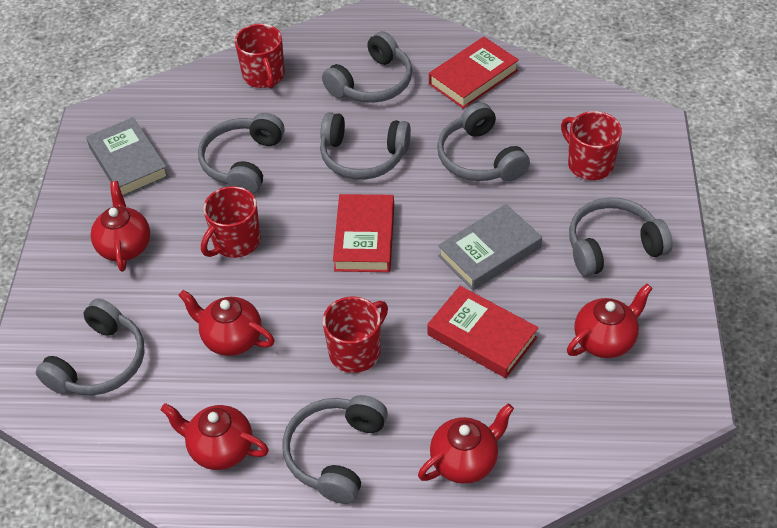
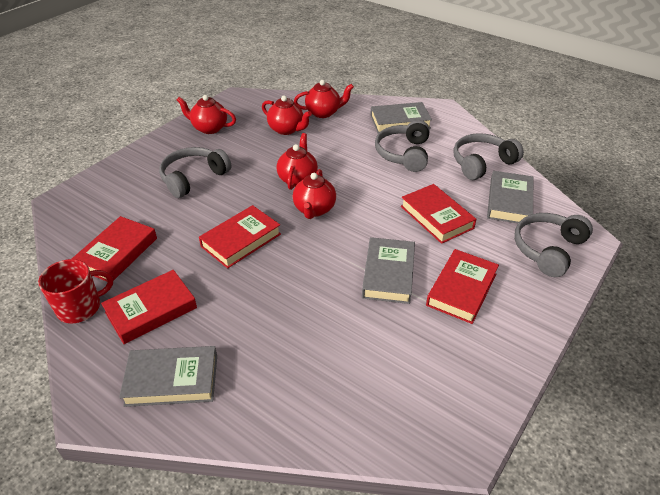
grey book: 2 -> 4
grey headphones: 7 -> 4
red book: 3 -> 5
red mug: 4 -> 1

